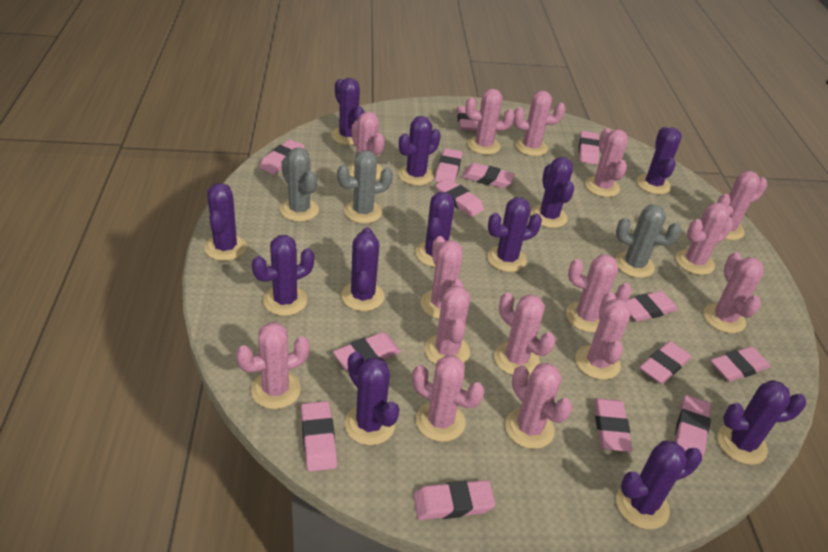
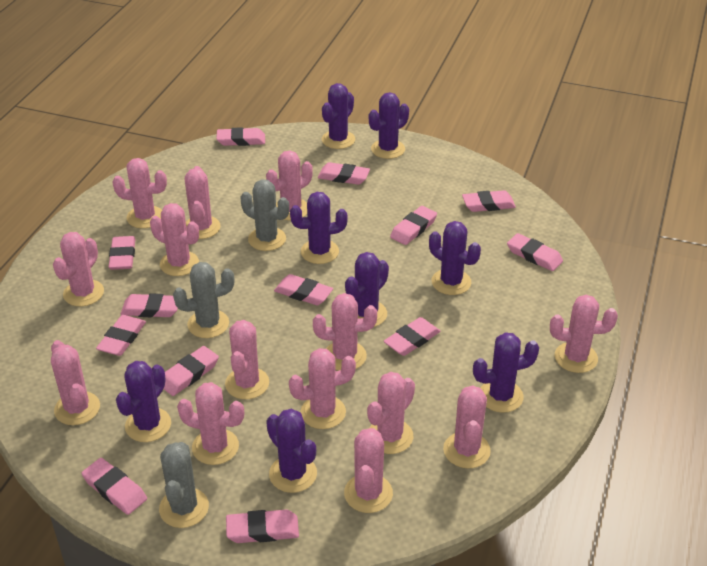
pink cactus: 15 -> 14
pink eraser: 14 -> 13
purple cactus: 12 -> 8

